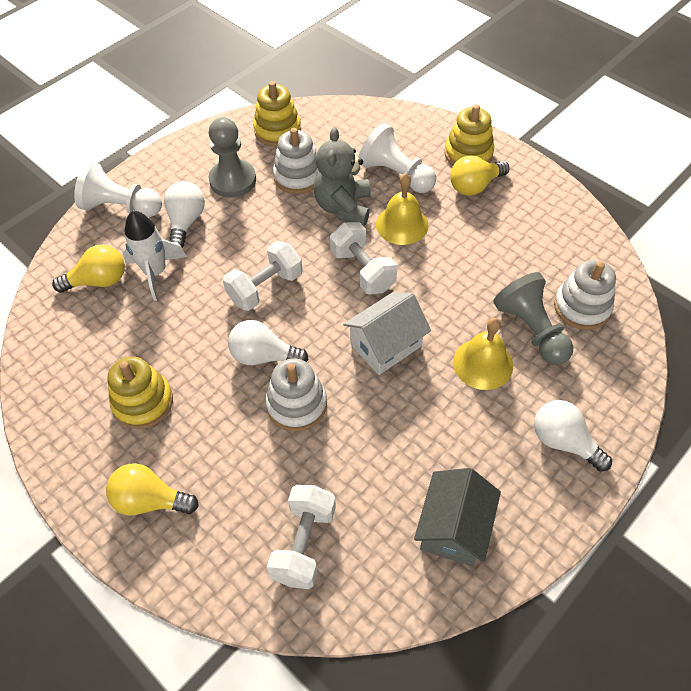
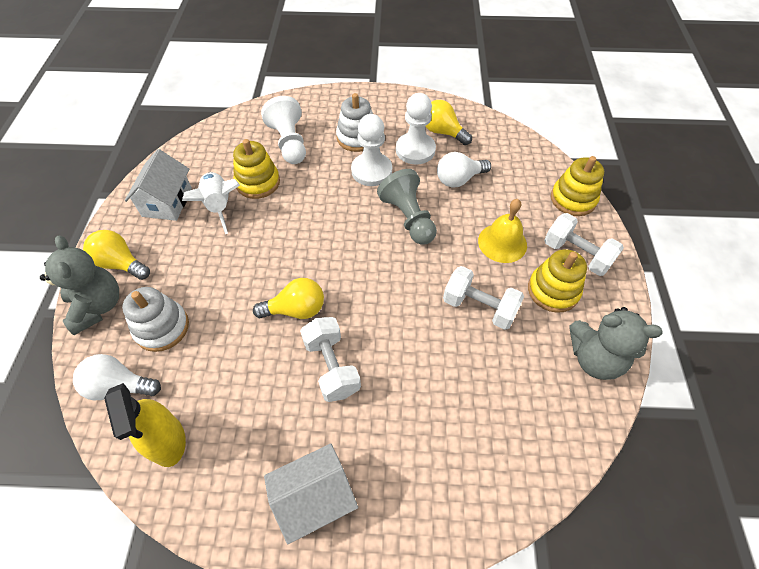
grey house: 1 -> 0
grey pawn: 2 -> 1
grey teddy bear: 1 -> 2
white house: 1 -> 2
white light bulb: 3 -> 2
white pawn: 2 -> 3
white stacking toy: 3 -> 2
yellow bell: 2 -> 1
yellow spray bottle: 0 -> 1

